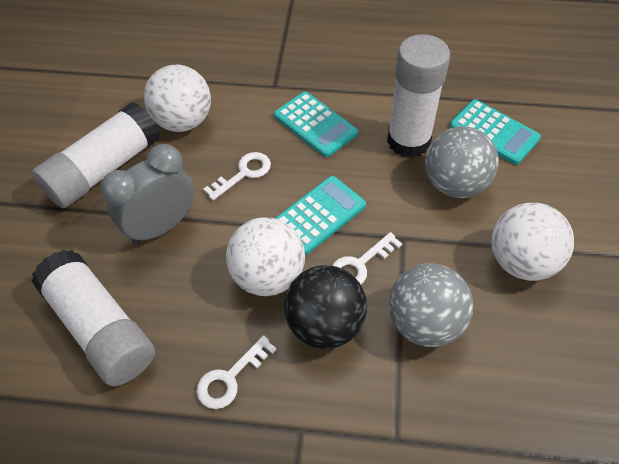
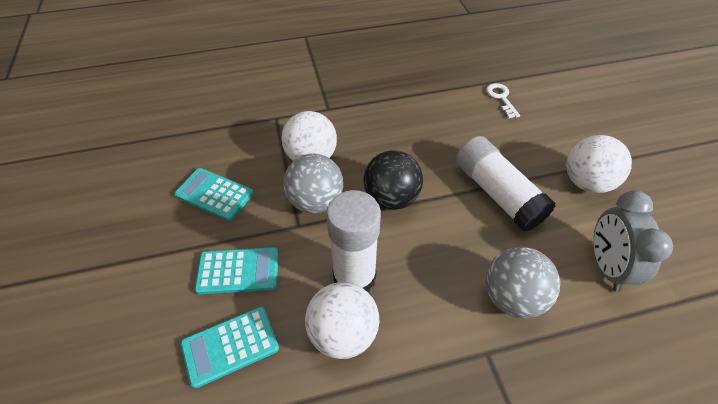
white glue stick: 3 -> 2
white key: 3 -> 1

